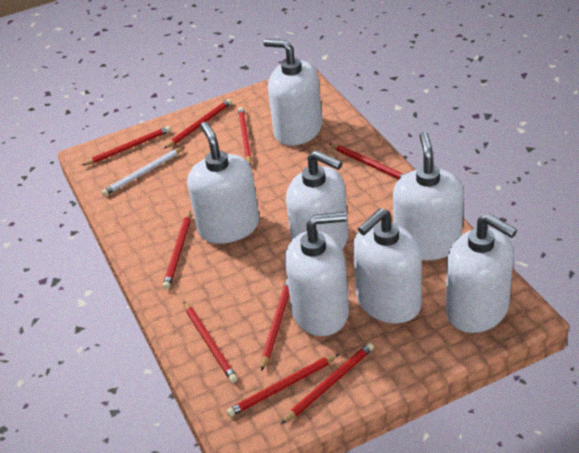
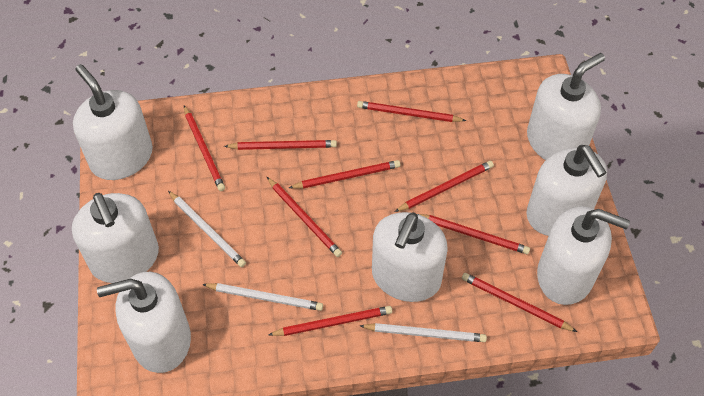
white pencil: 1 -> 3

